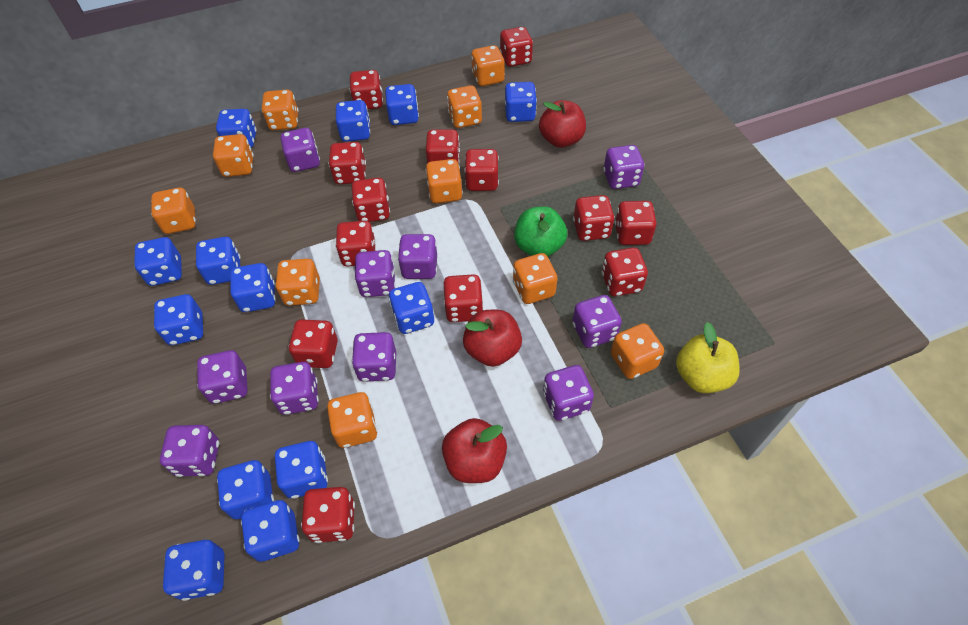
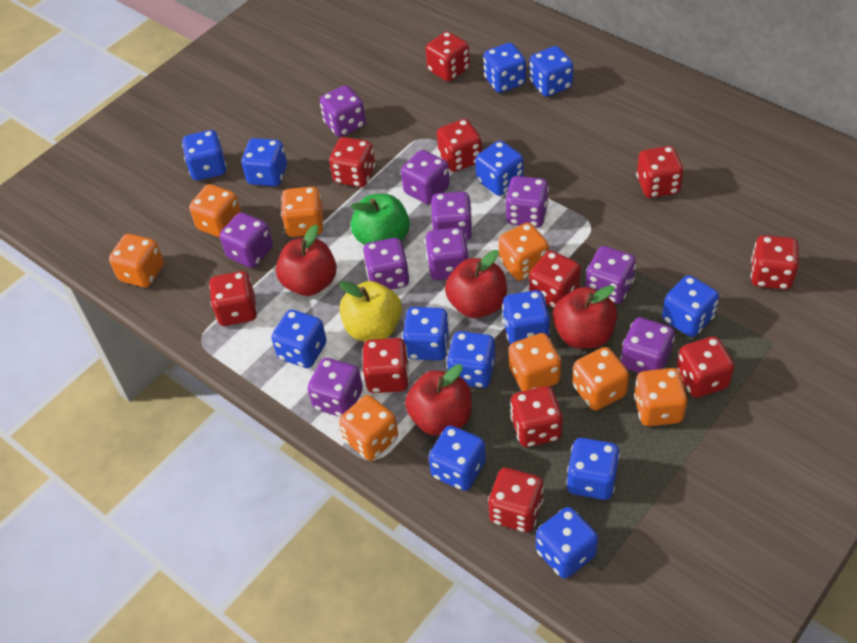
orange dice: 10 -> 8
red apple: 3 -> 4
red dice: 13 -> 11

